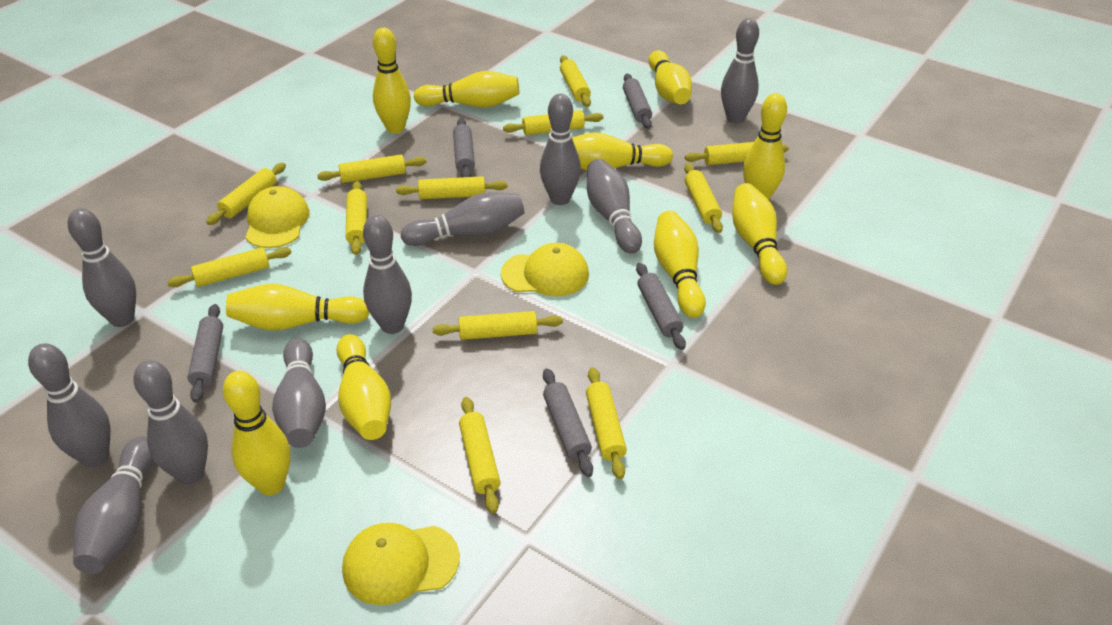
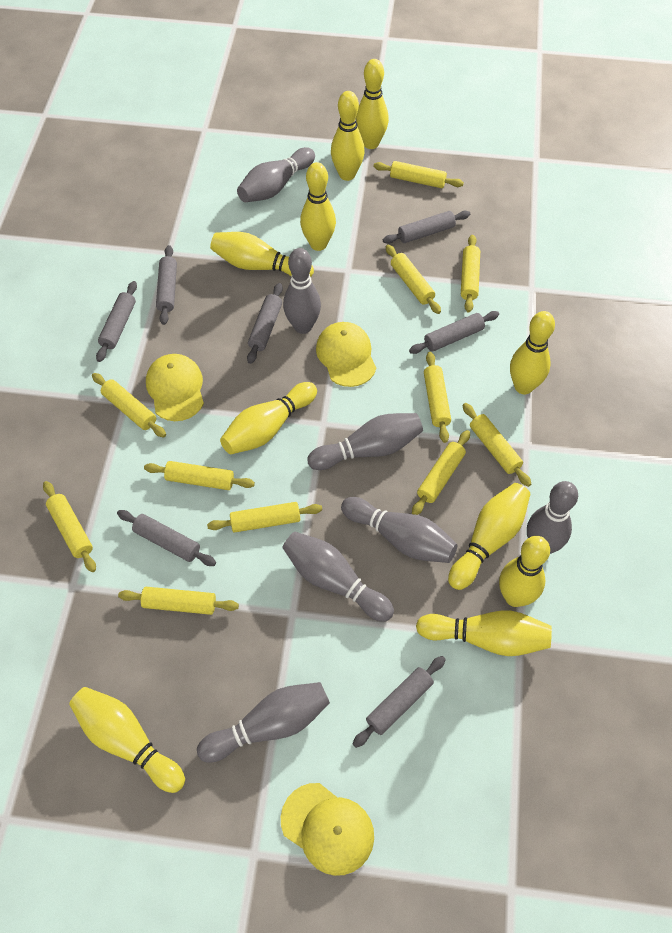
grey bowling pin: 10 -> 7
grey rolling pin: 5 -> 7
yellow rolling pin: 12 -> 11

